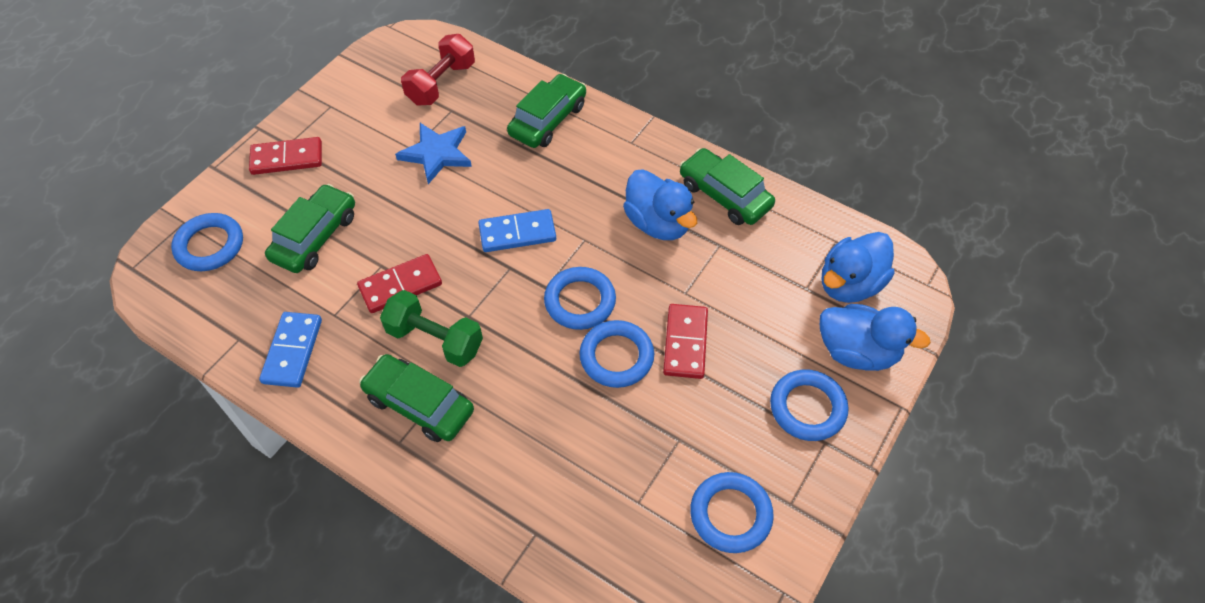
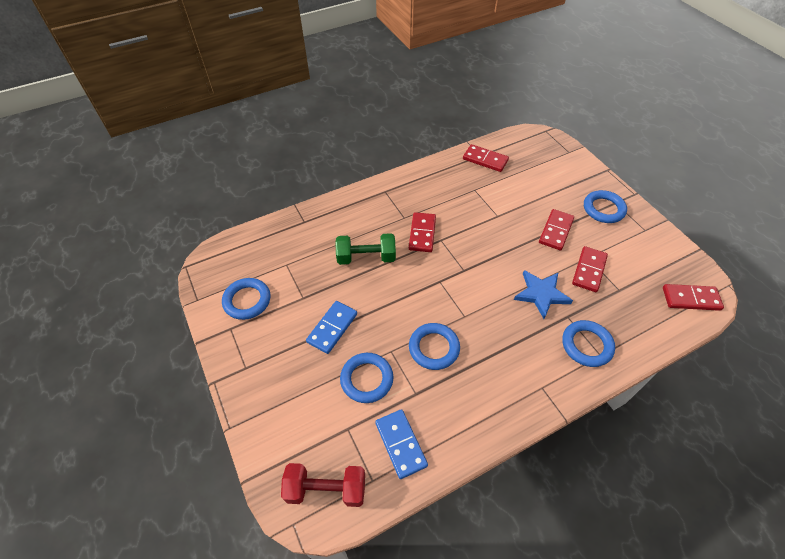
blue duck: 3 -> 0
green car: 4 -> 0
red domino: 3 -> 5

